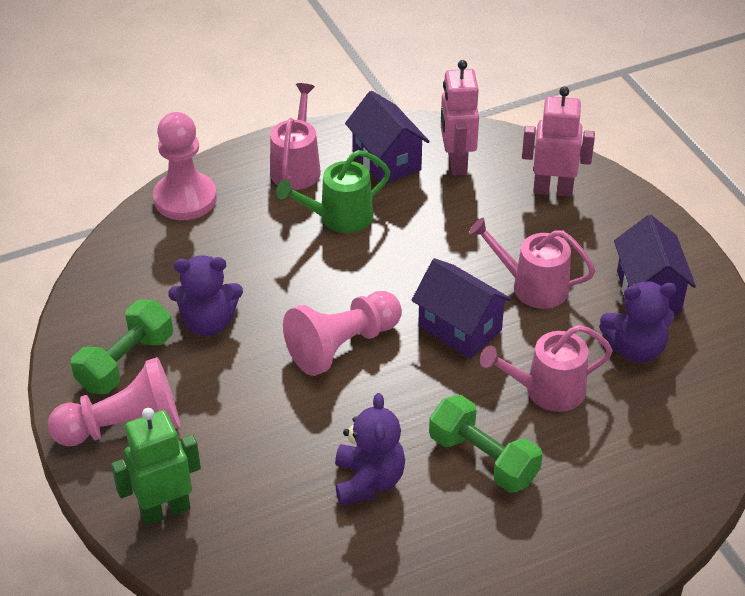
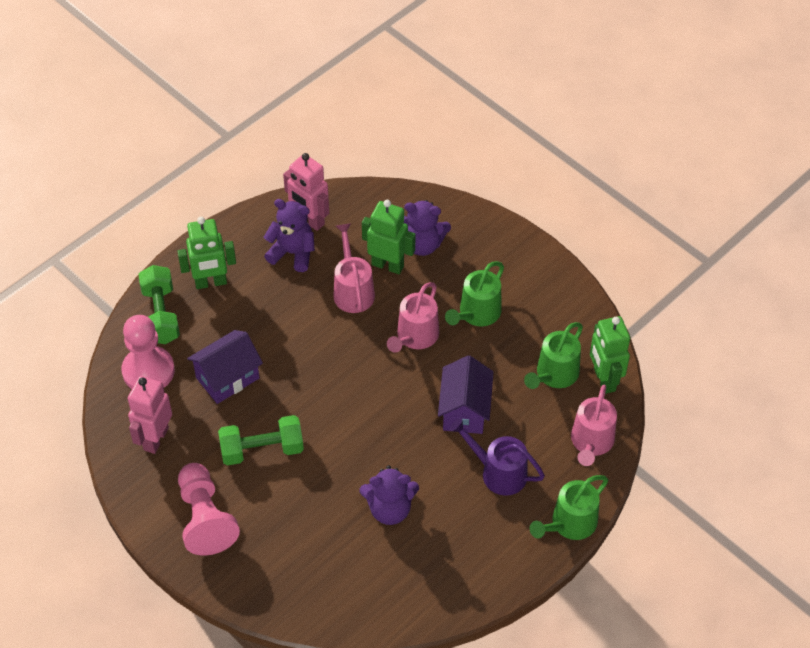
green robot: 1 -> 3
green watering can: 1 -> 3
pink pawn: 3 -> 2
purple house: 3 -> 2
purple watering can: 0 -> 1

